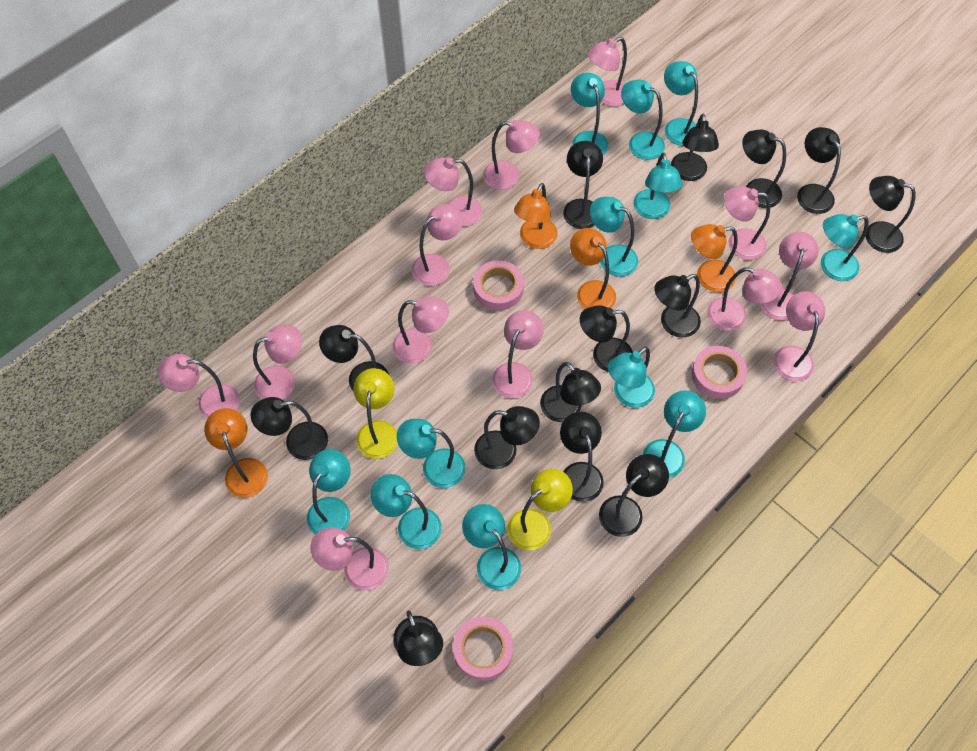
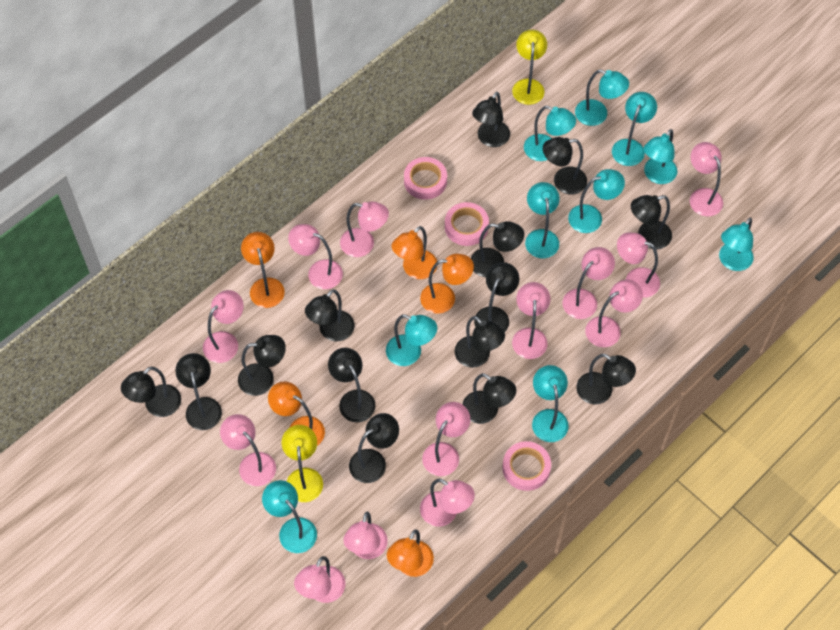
orange lamp: 4 -> 5
turquoise lamp: 12 -> 10

